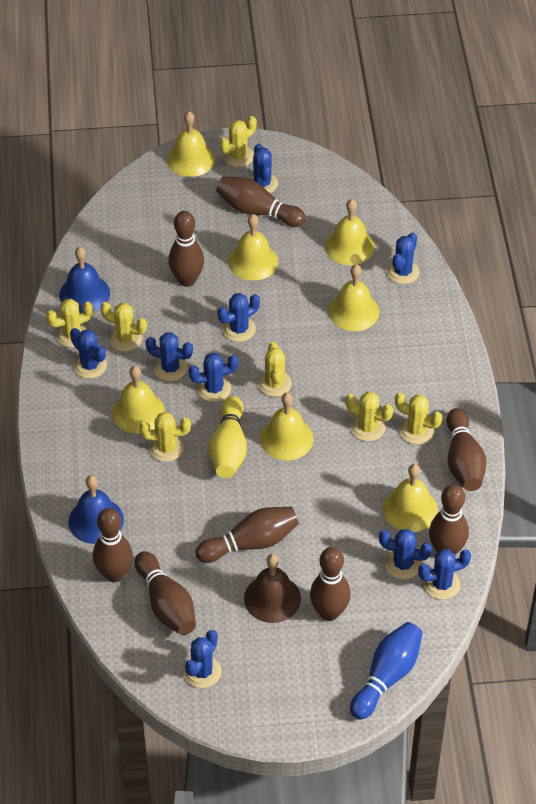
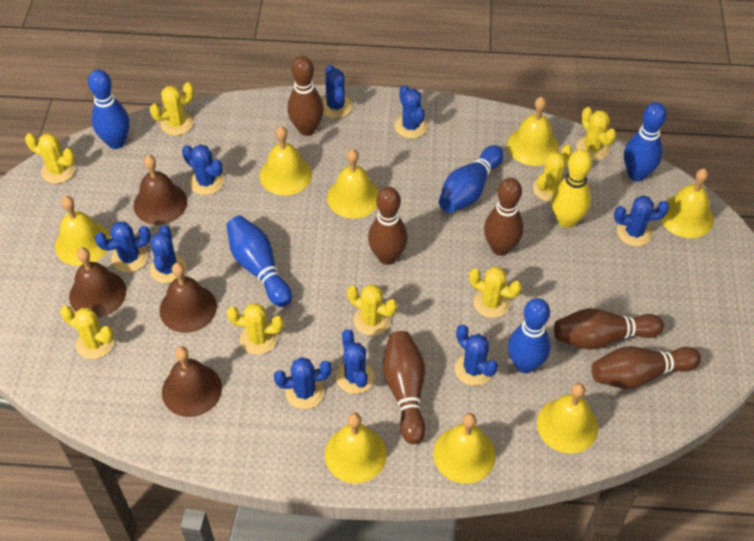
blue bell: 2 -> 0
blue bowling pin: 1 -> 5
brown bell: 1 -> 4
brown bowling pin: 8 -> 6
yellow bell: 7 -> 8
yellow cactus: 7 -> 8

